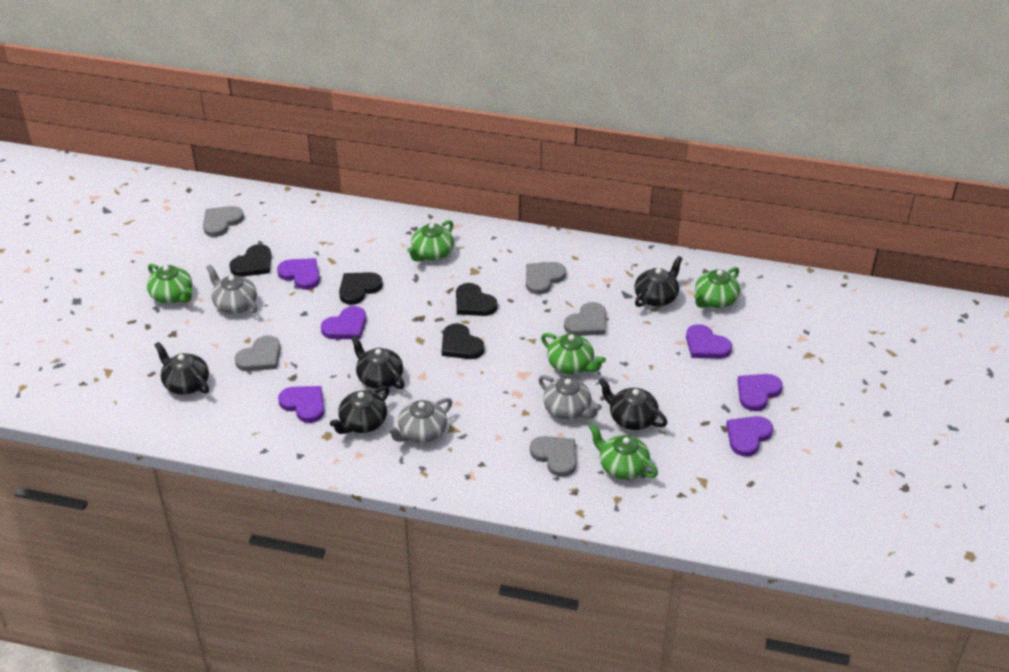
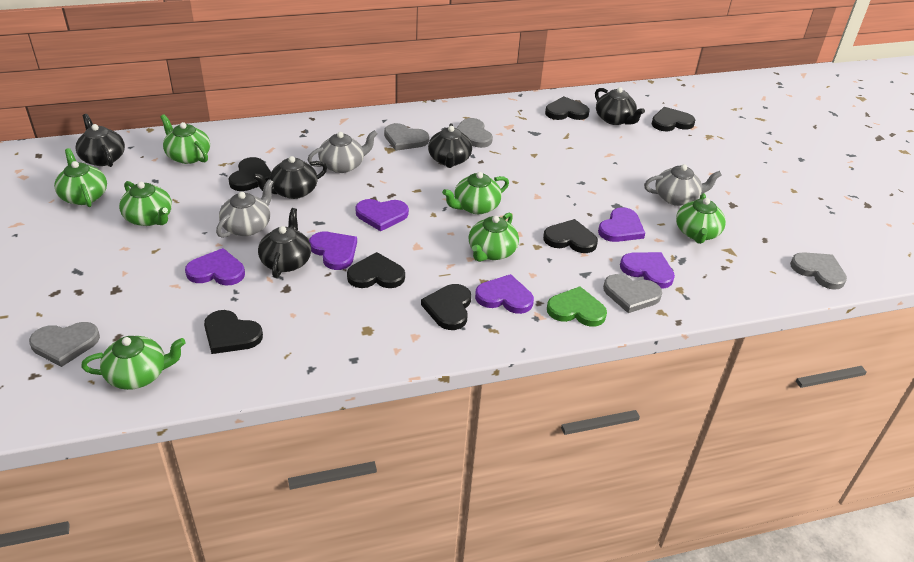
black heart: 4 -> 7
green heart: 0 -> 1
green teapot: 5 -> 7

